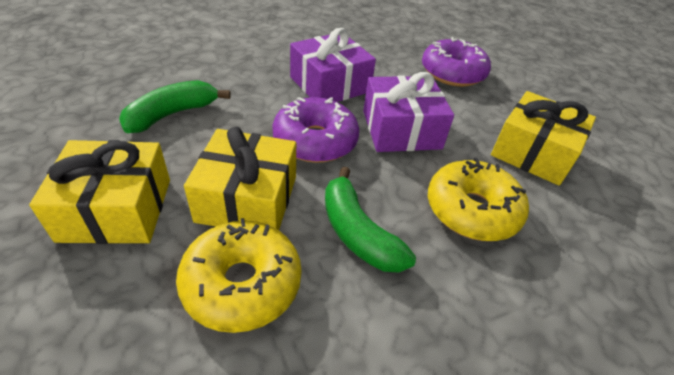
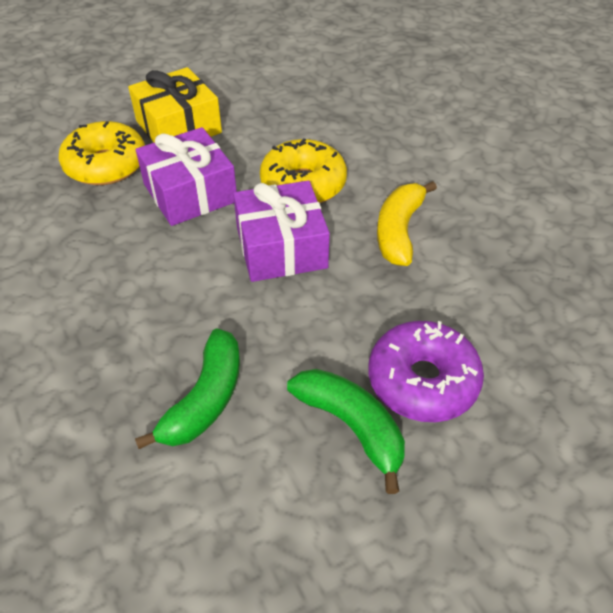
purple donut: 2 -> 1
yellow banana: 0 -> 1
yellow gift: 3 -> 1

